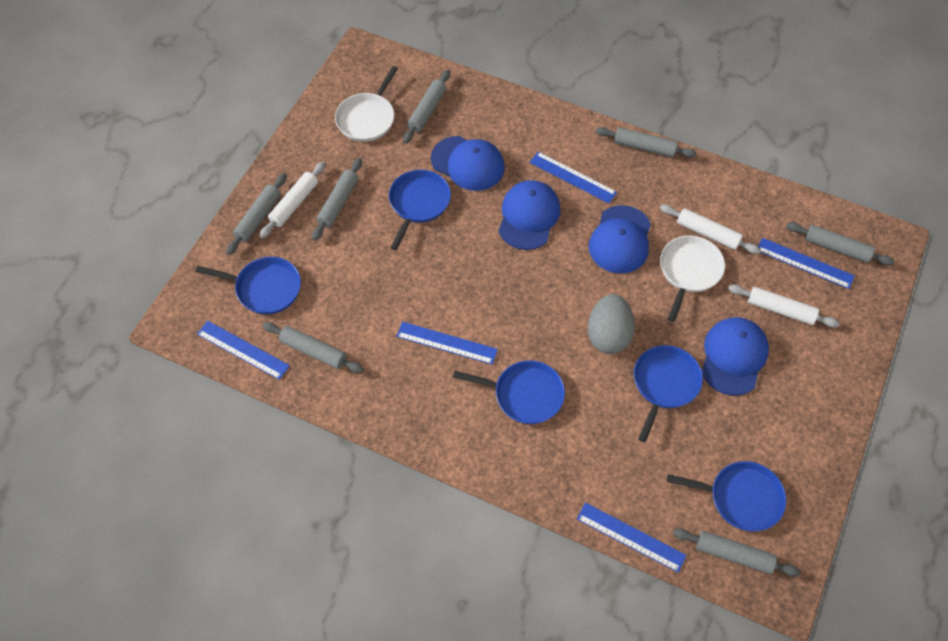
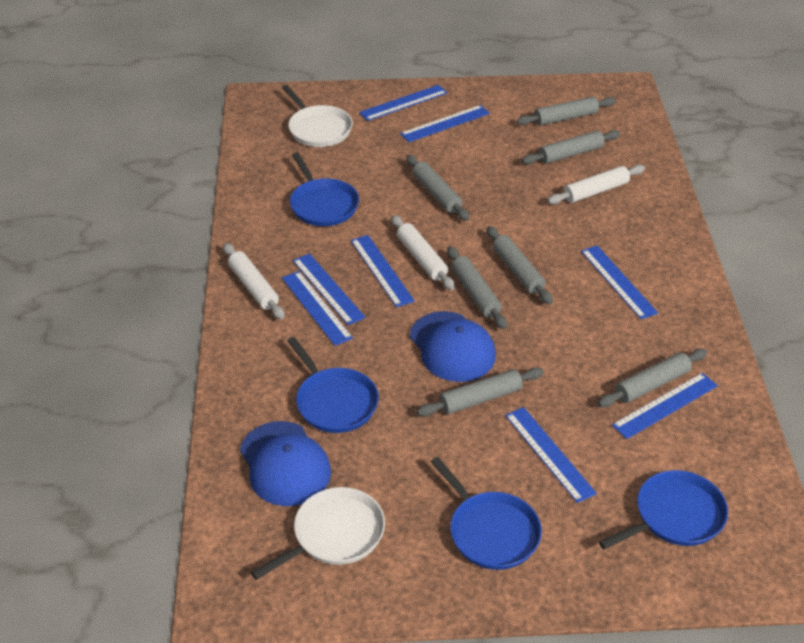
blue cap: 4 -> 2
blue pan: 5 -> 4
blue ruler: 5 -> 8
grey egg: 1 -> 0

